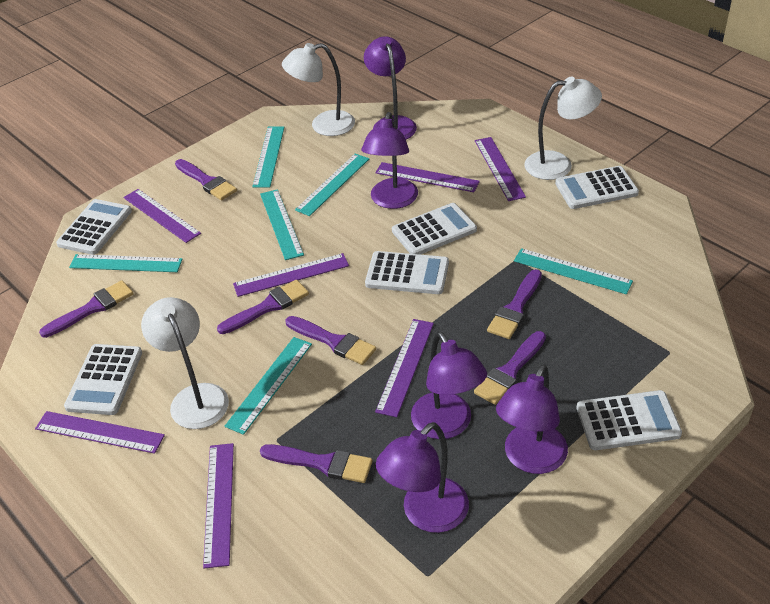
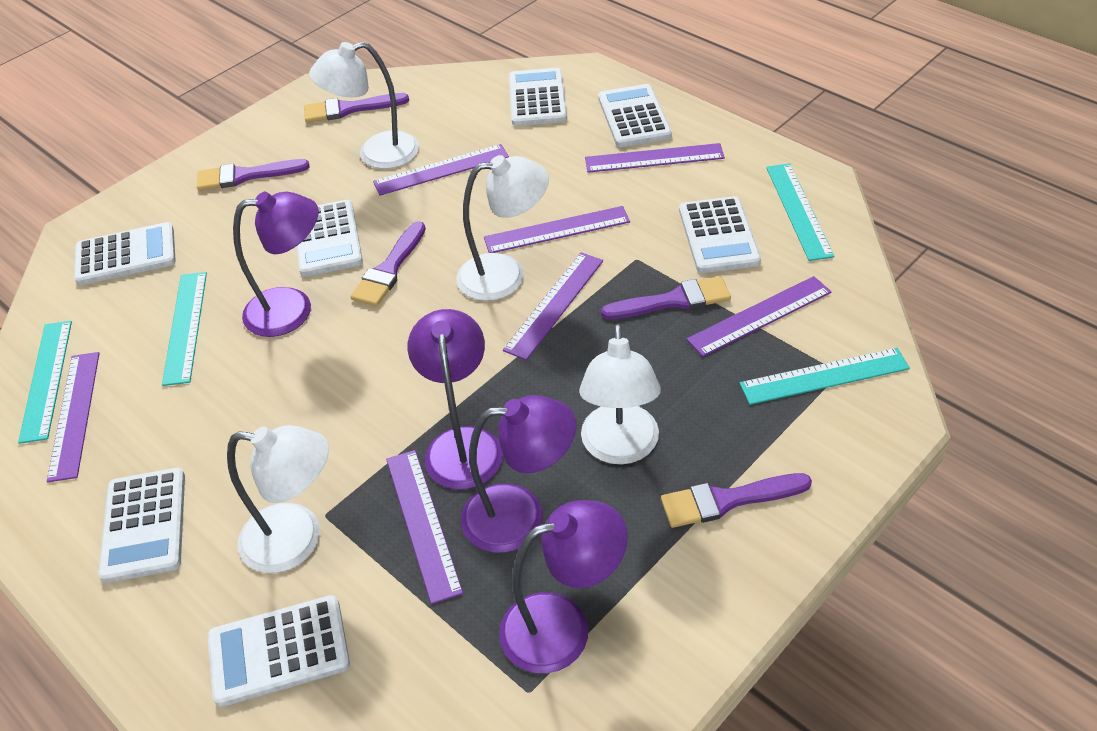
purple brush: 7 -> 5
purple lamp: 5 -> 4
turquoise ruler: 6 -> 4
white calculator: 6 -> 7
white lamp: 3 -> 4

